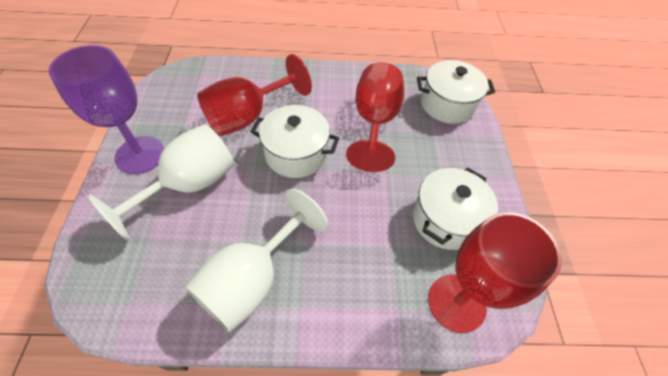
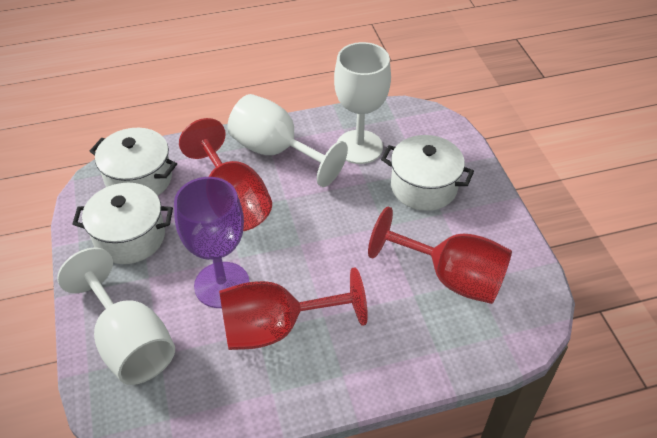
white goblet: 2 -> 3

